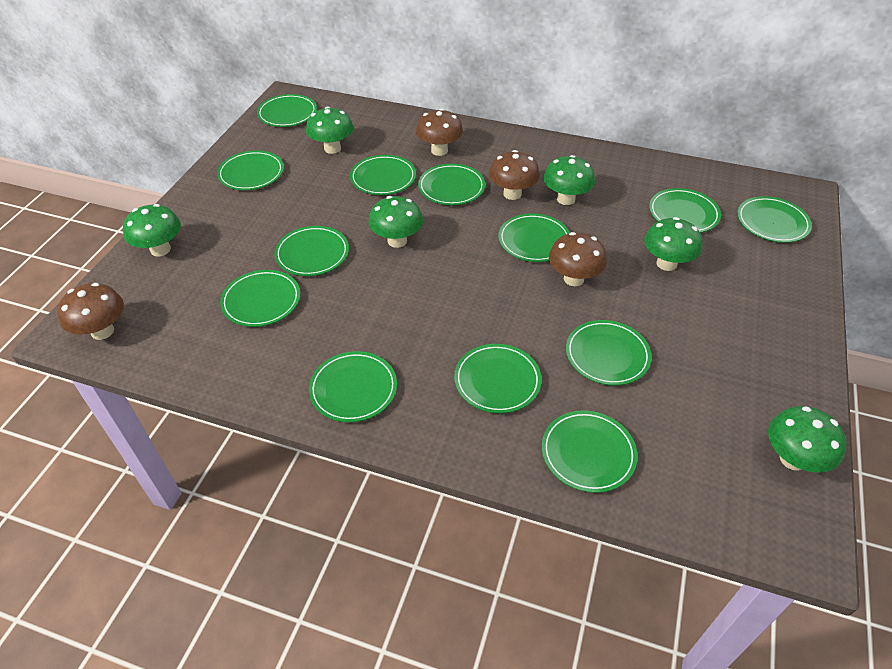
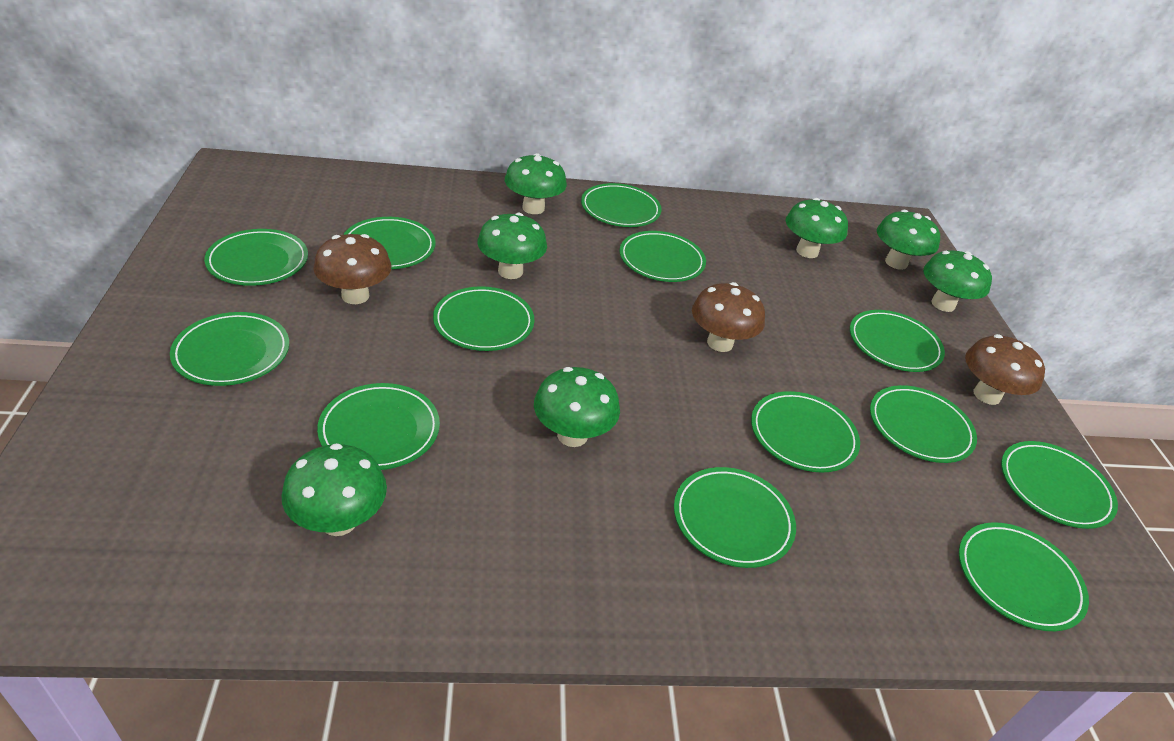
brown mushroom: 4 -> 3
green mushroom: 6 -> 7

